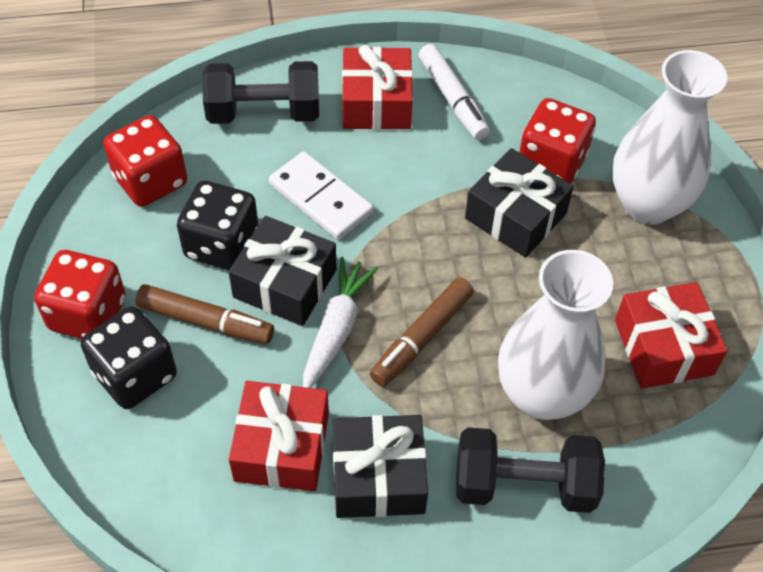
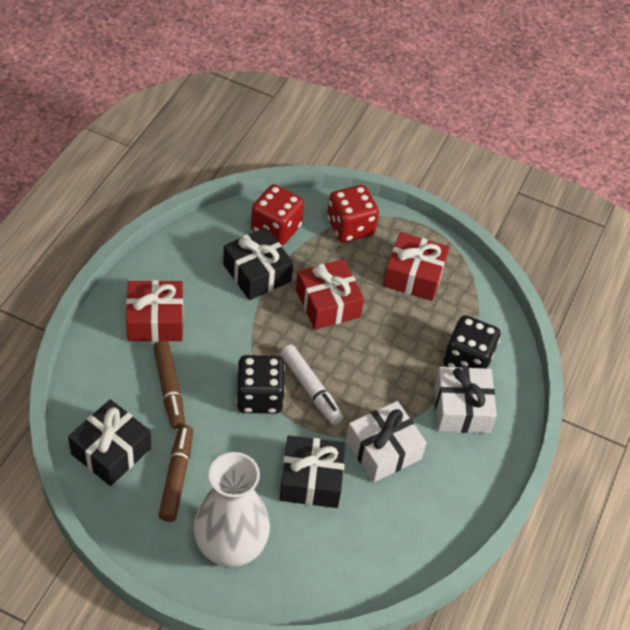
black dumbbell: 2 -> 0
red dice: 3 -> 2
white carrot: 1 -> 0
white domino: 1 -> 0
white gift: 0 -> 2
white vase: 2 -> 1

